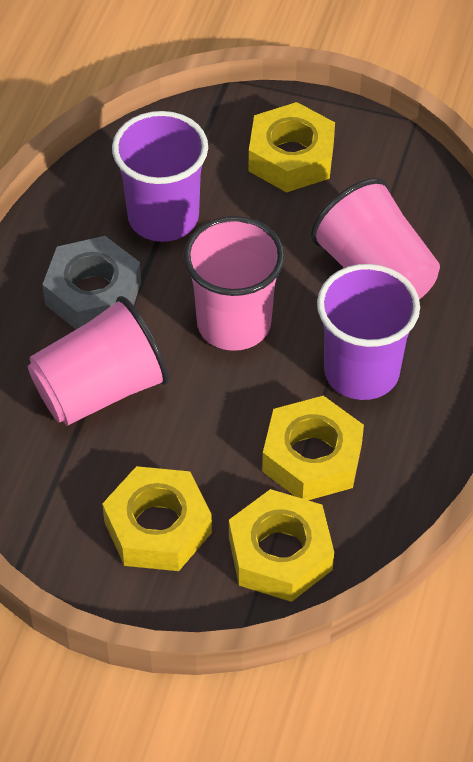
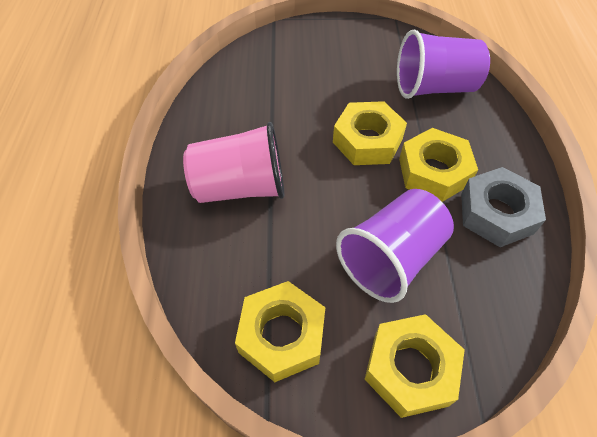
pink cup: 3 -> 1

